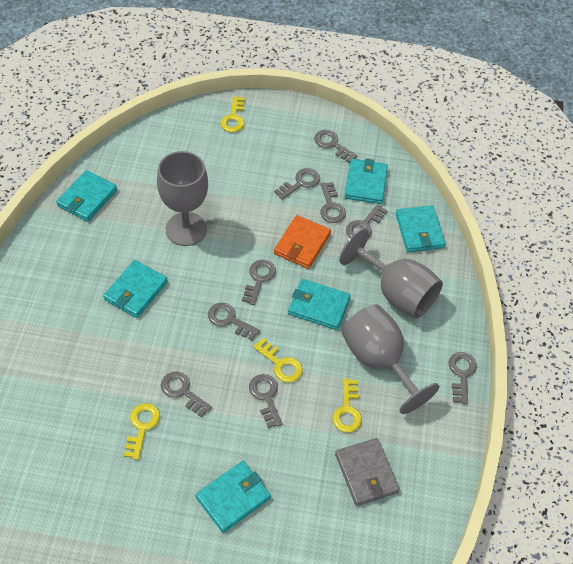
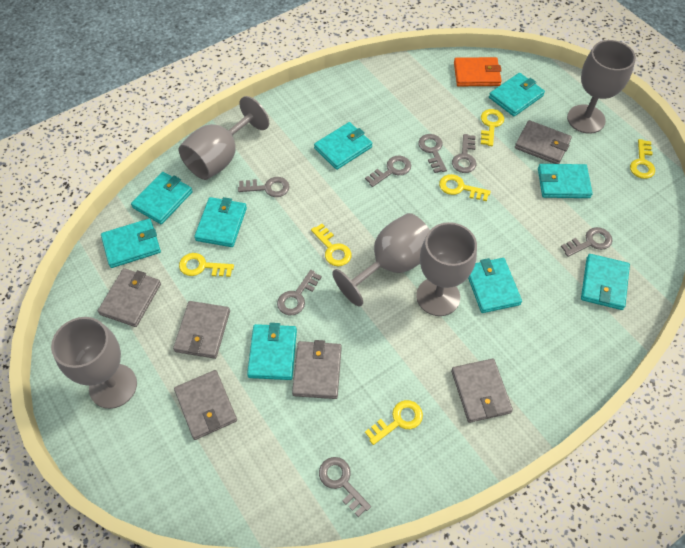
grey goblet: 3 -> 5
grey key: 9 -> 7
grey wallet: 1 -> 6
turquoise wallet: 6 -> 9
yellow key: 4 -> 6

